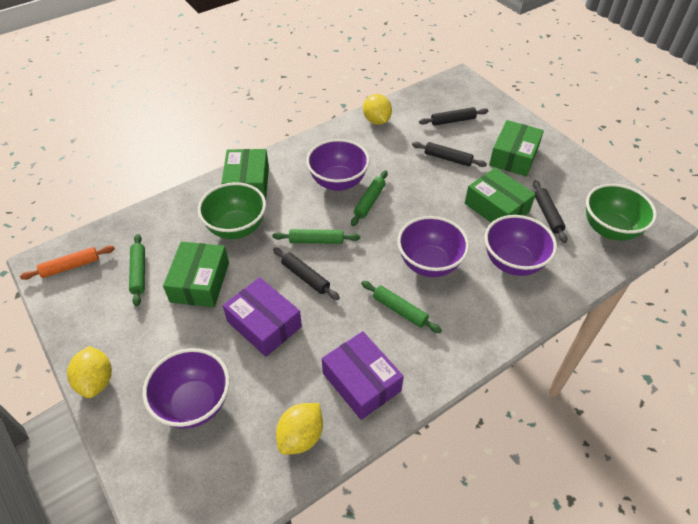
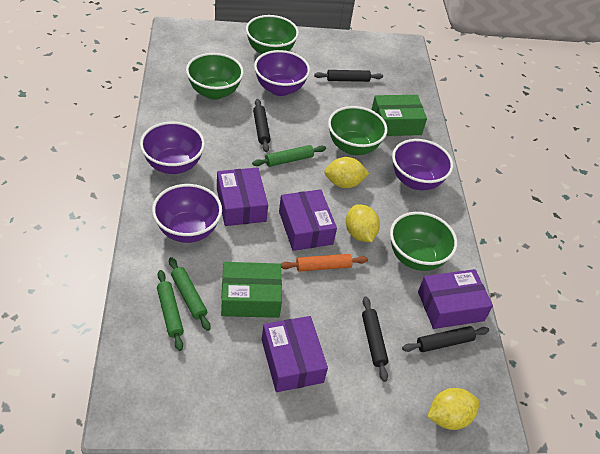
green bowl: 2 -> 4
green box: 4 -> 2
green rolling pin: 4 -> 3
purple box: 2 -> 4

